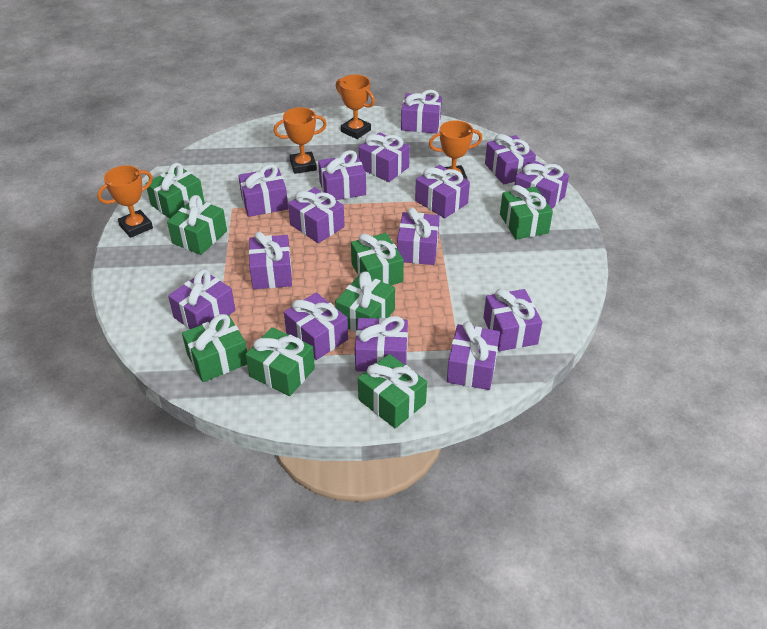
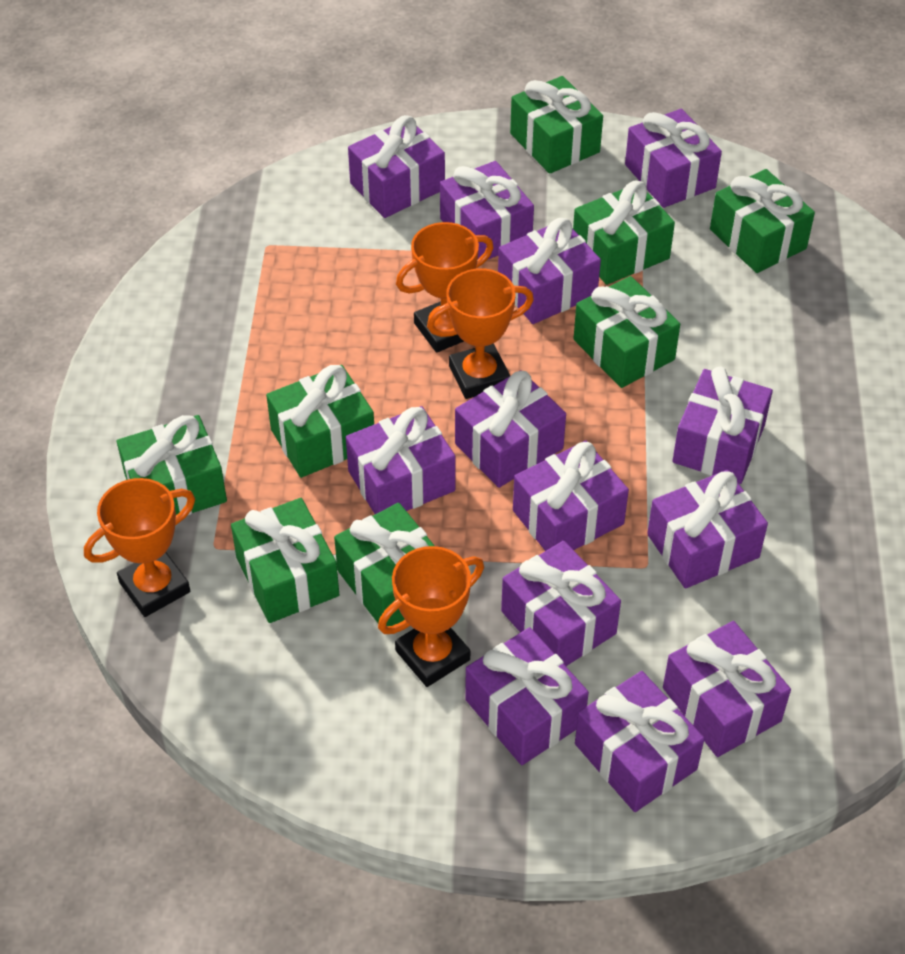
purple gift: 15 -> 13

